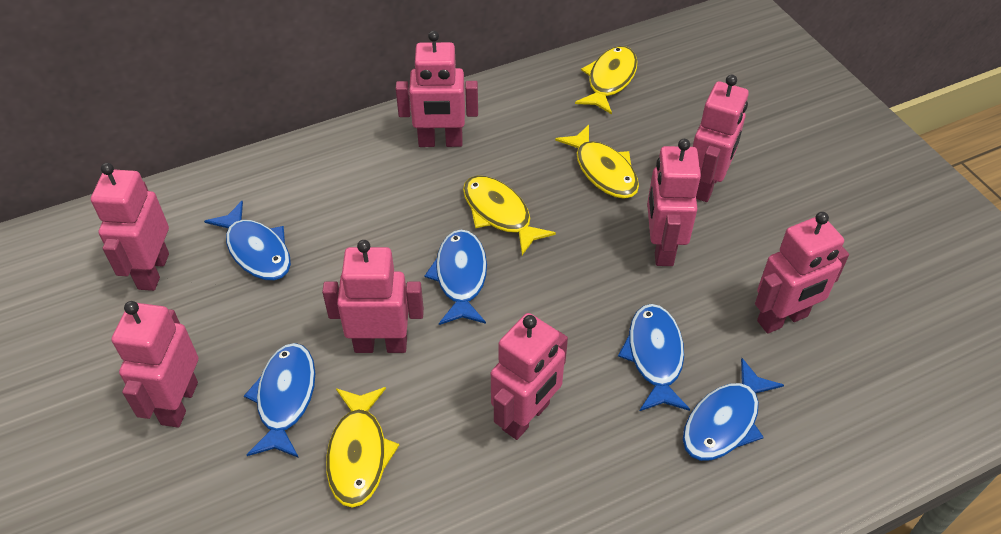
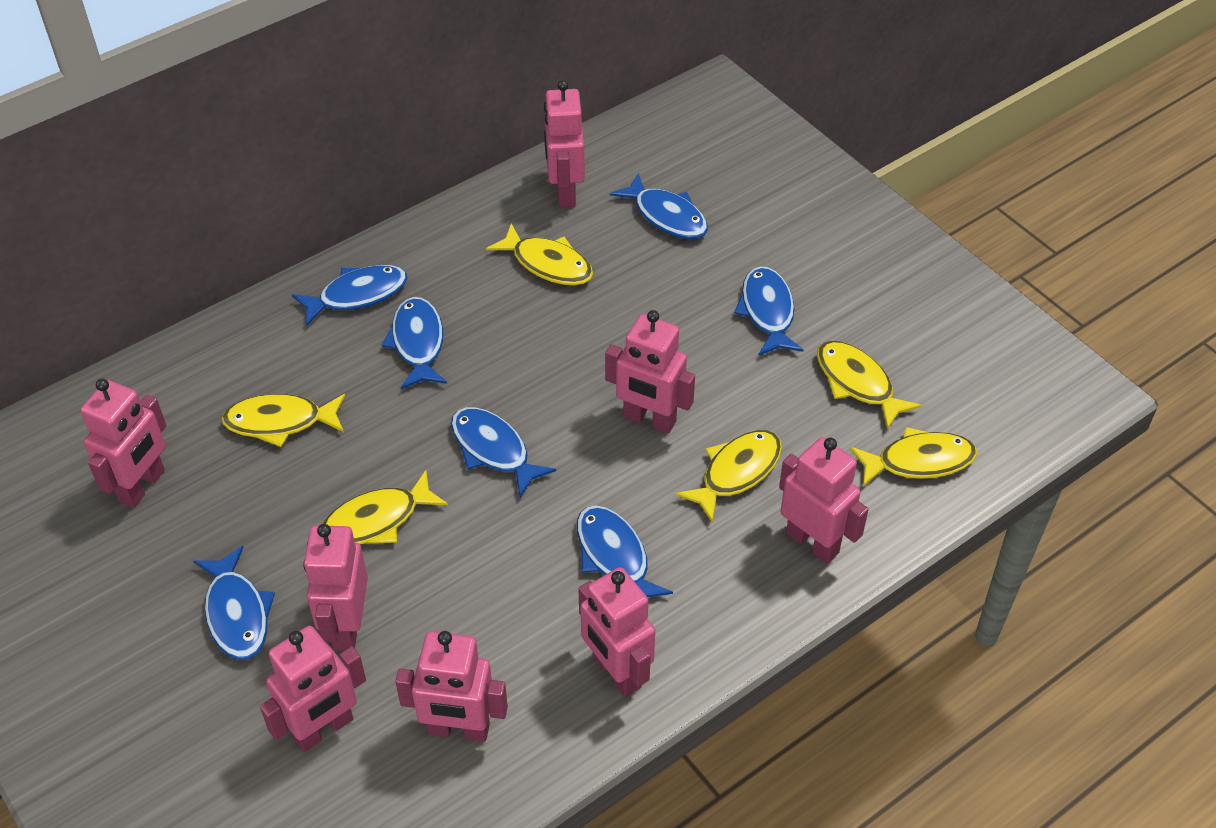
blue fish: 5 -> 7
yellow fish: 4 -> 6

